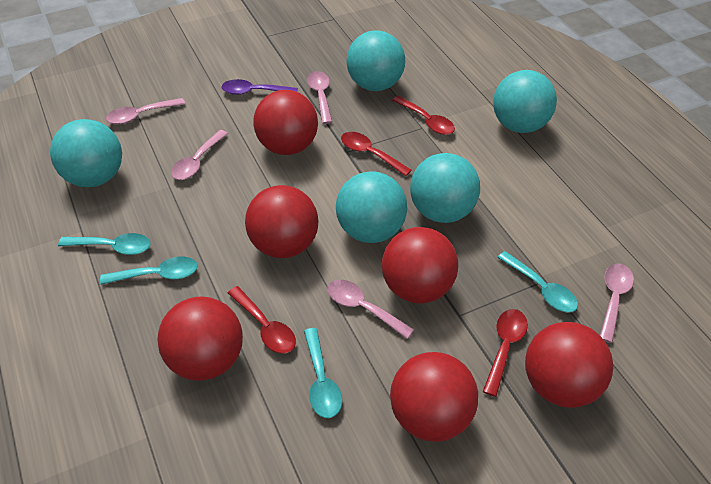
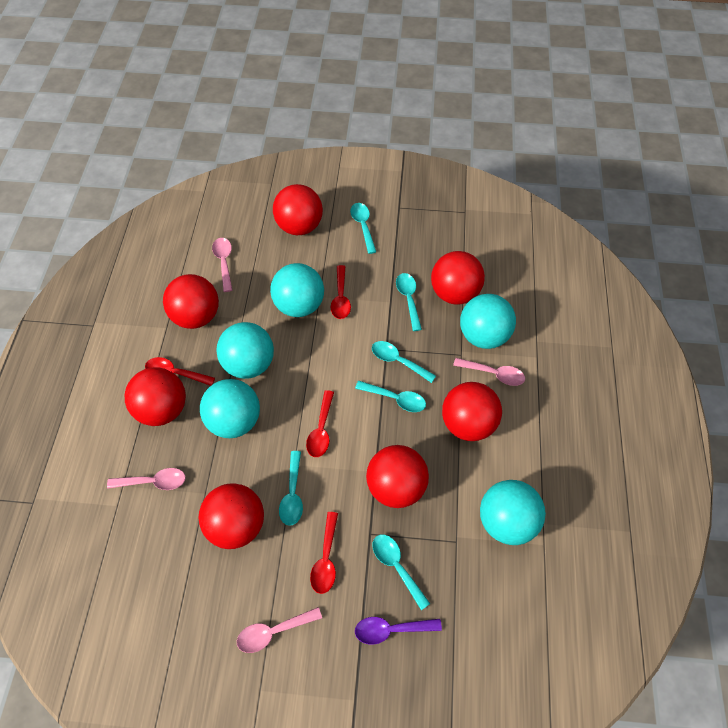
pink spoon: 5 -> 4
red ball: 6 -> 7
turquoise spoon: 4 -> 6

